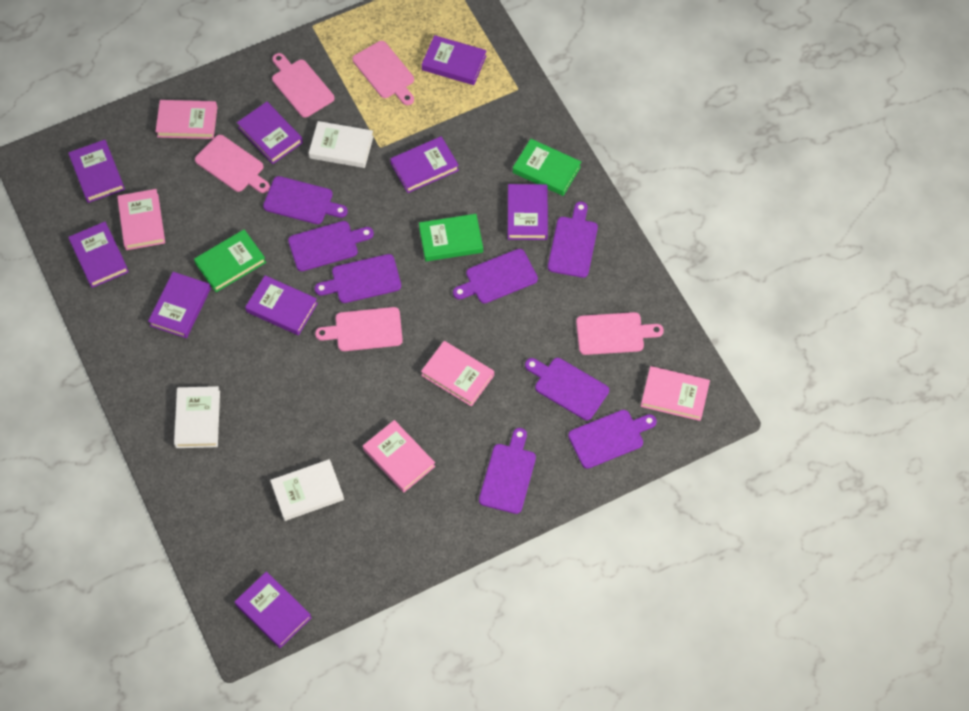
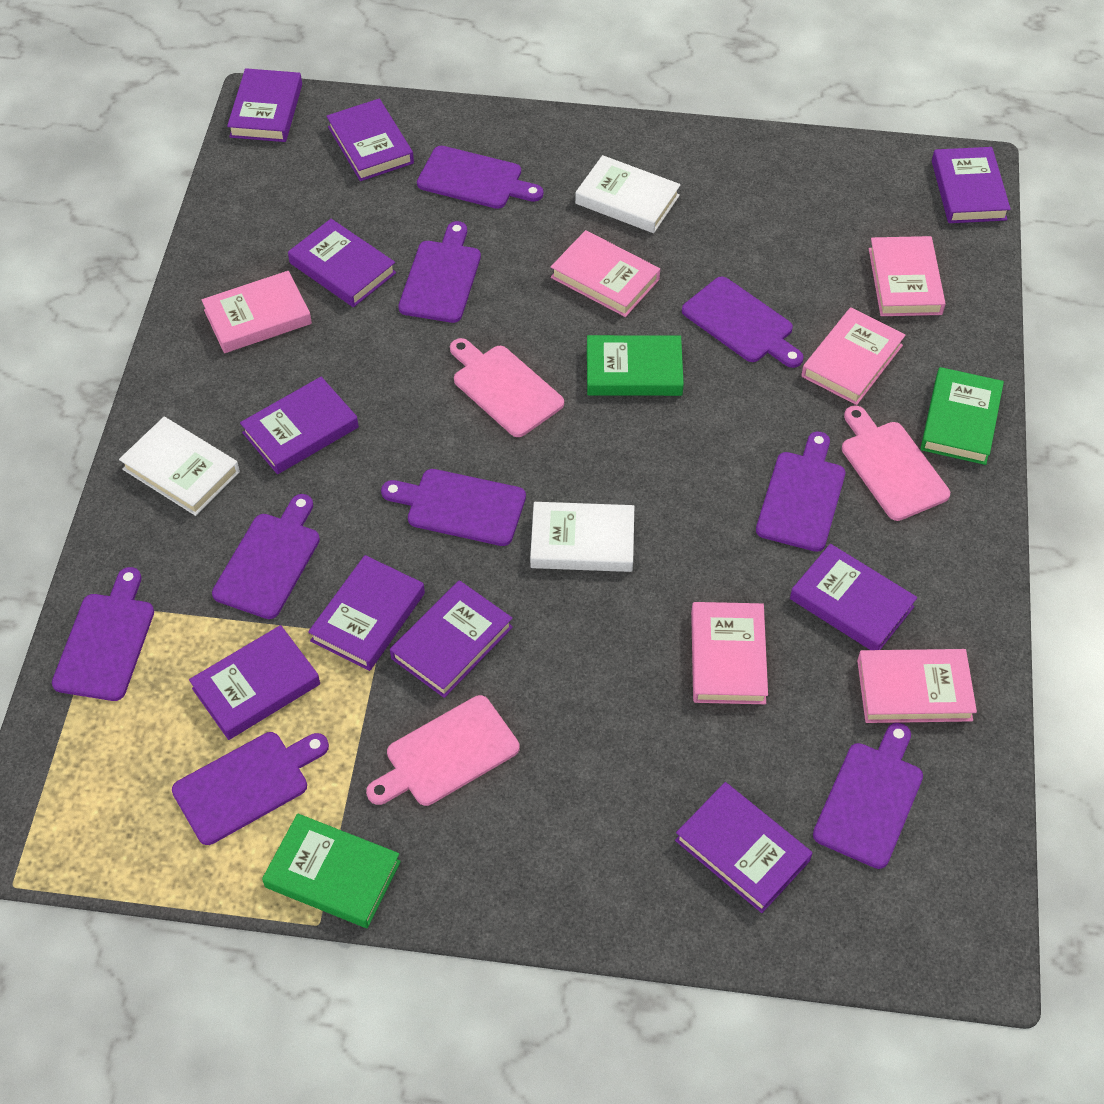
pink book: 5 -> 6
pink cutting board: 5 -> 3
purple book: 9 -> 10
purple cutting board: 8 -> 9

